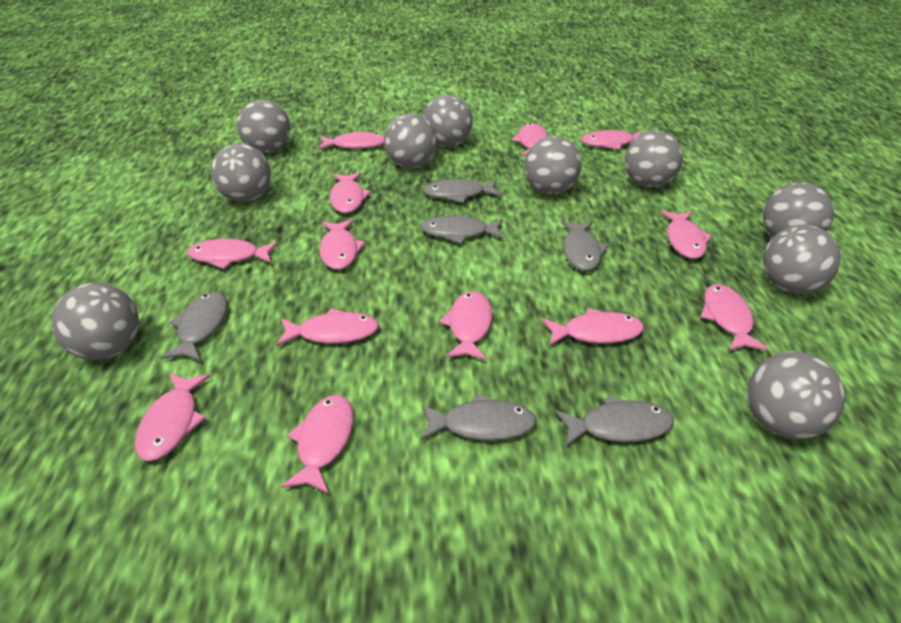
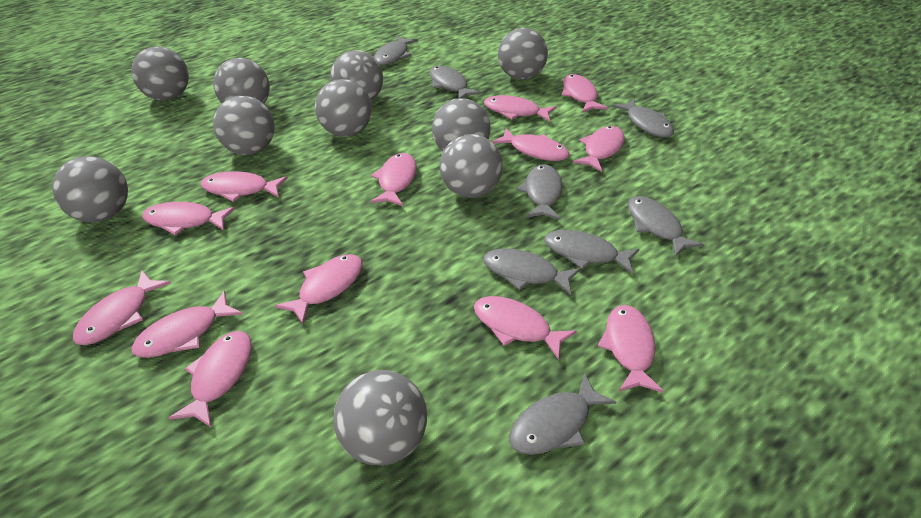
grey fish: 6 -> 8

